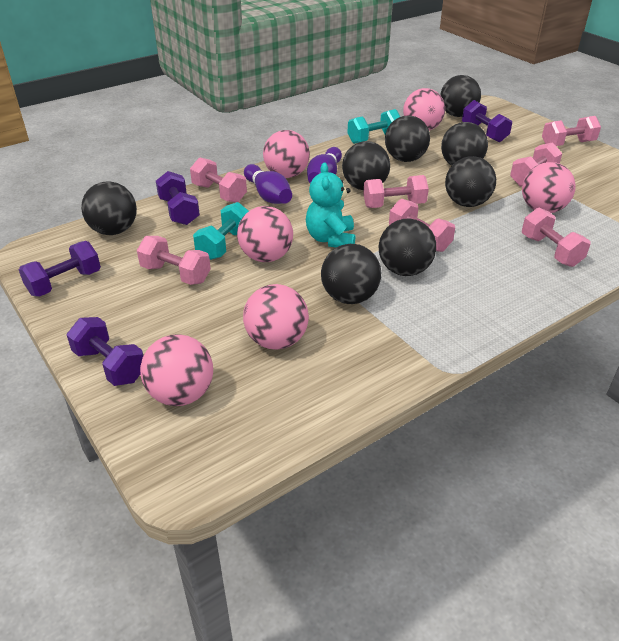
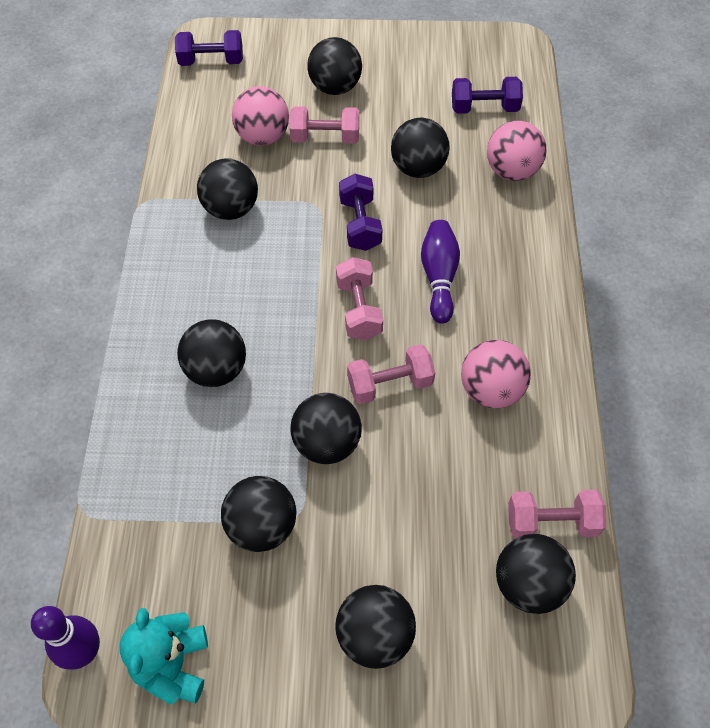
pink ball: 6 -> 3
pink dumbbell: 7 -> 4
purple dumbbell: 4 -> 3
turquoise dumbbell: 2 -> 0

